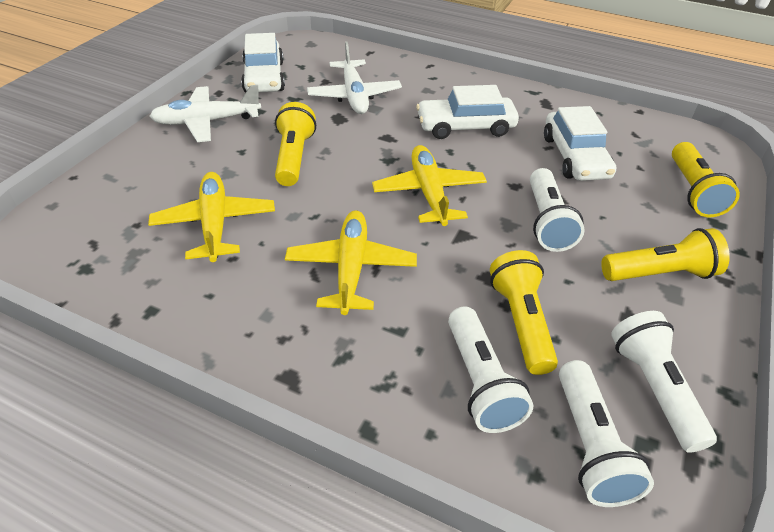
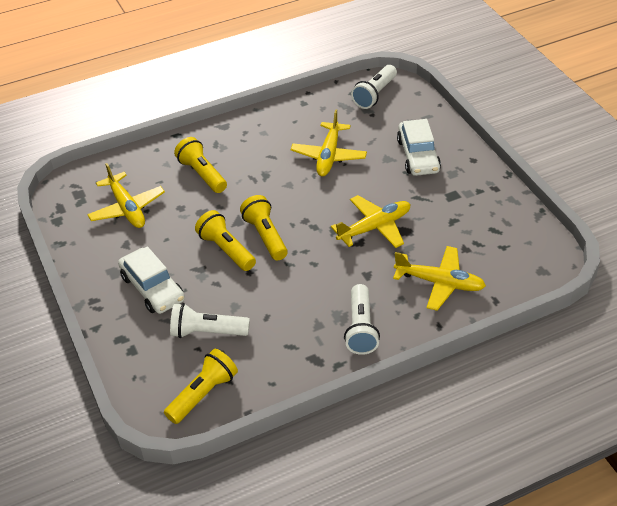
white car: 3 -> 2
white flashlight: 4 -> 3
white plane: 2 -> 0
yellow plane: 3 -> 4

